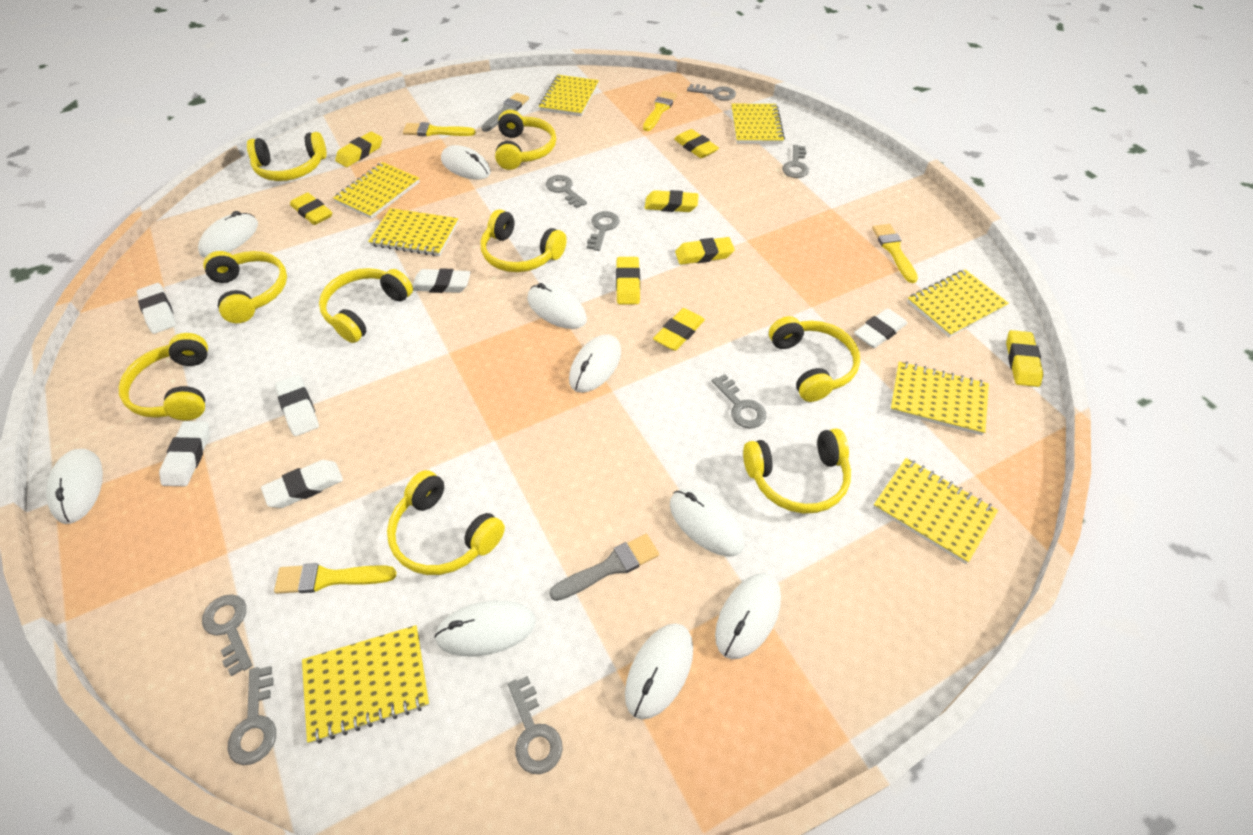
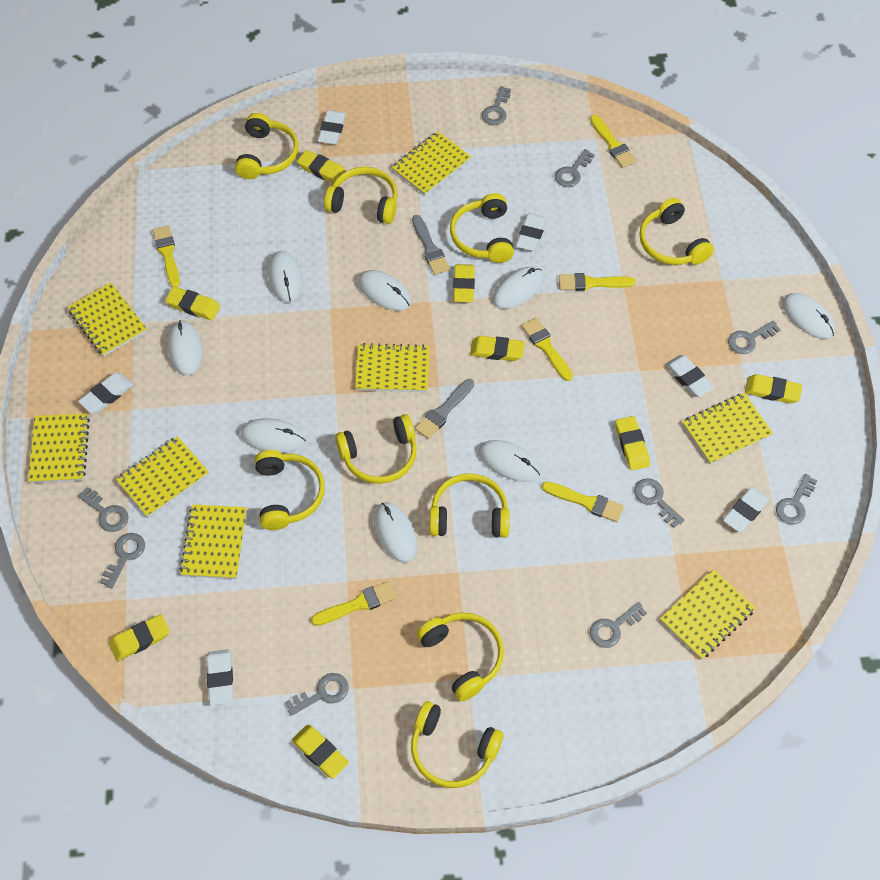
grey key: 8 -> 9
white mouse: 9 -> 8
yellow brush: 4 -> 6

